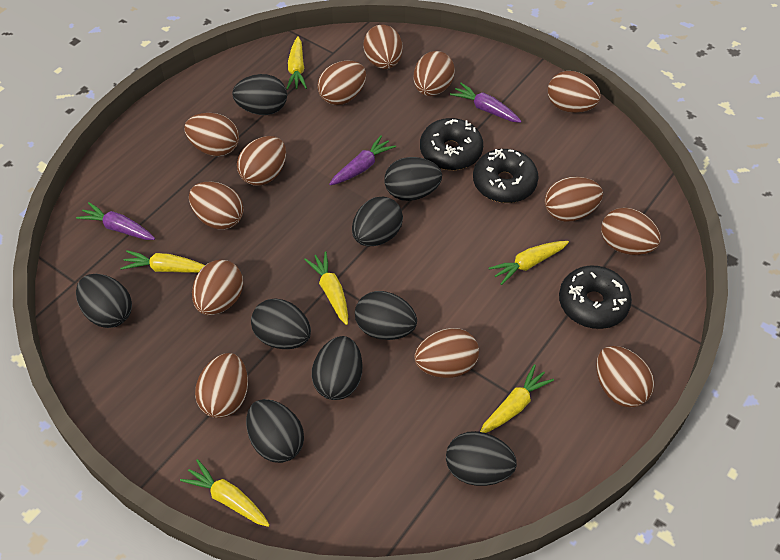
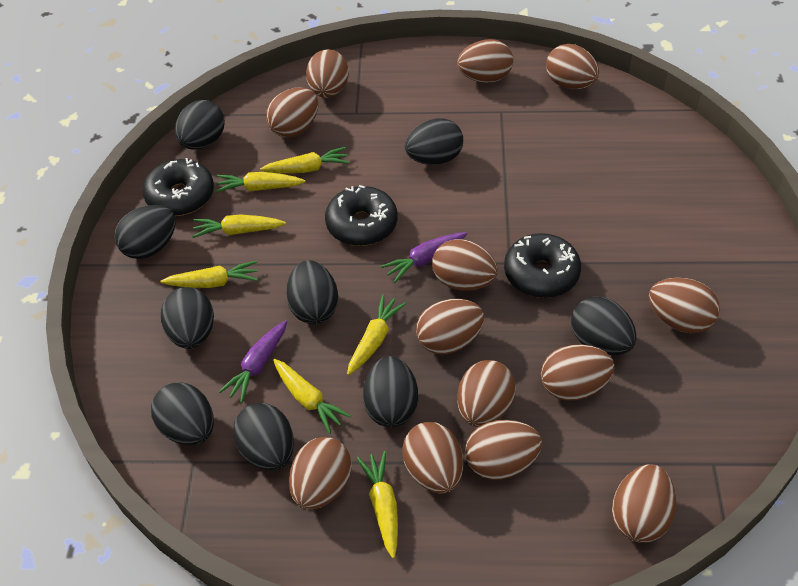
purple carrot: 3 -> 2
yellow carrot: 6 -> 7

